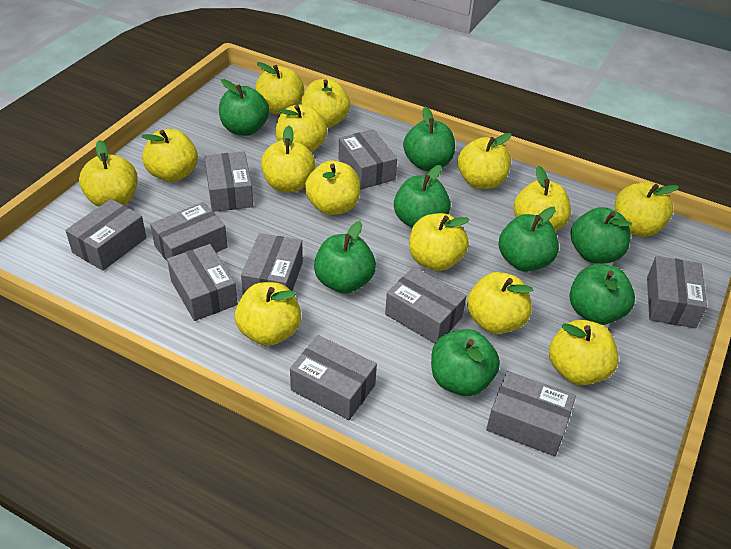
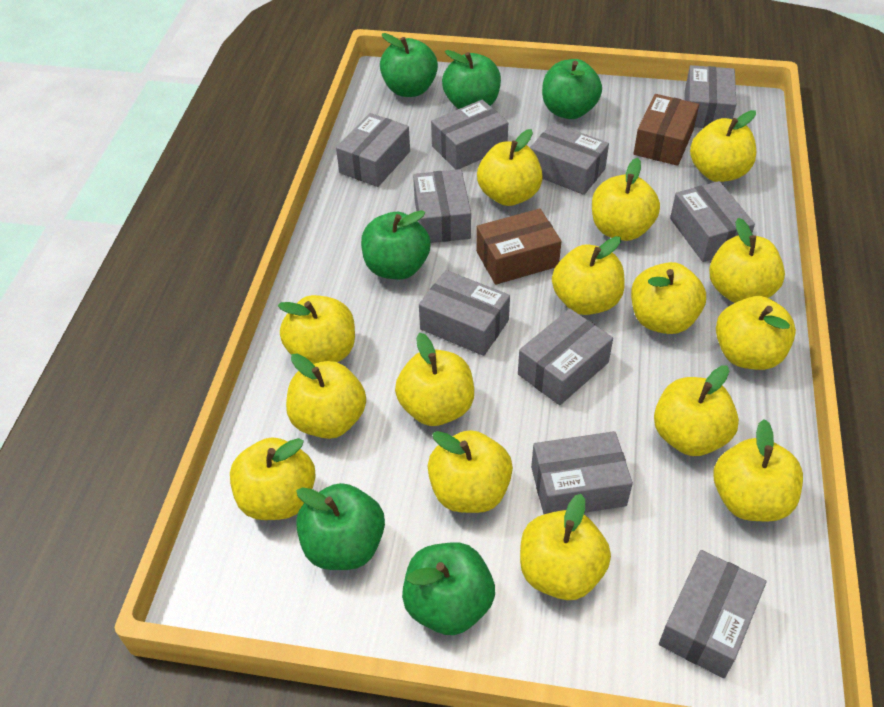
brown box: 0 -> 2
green apple: 8 -> 6
yellow apple: 14 -> 15

